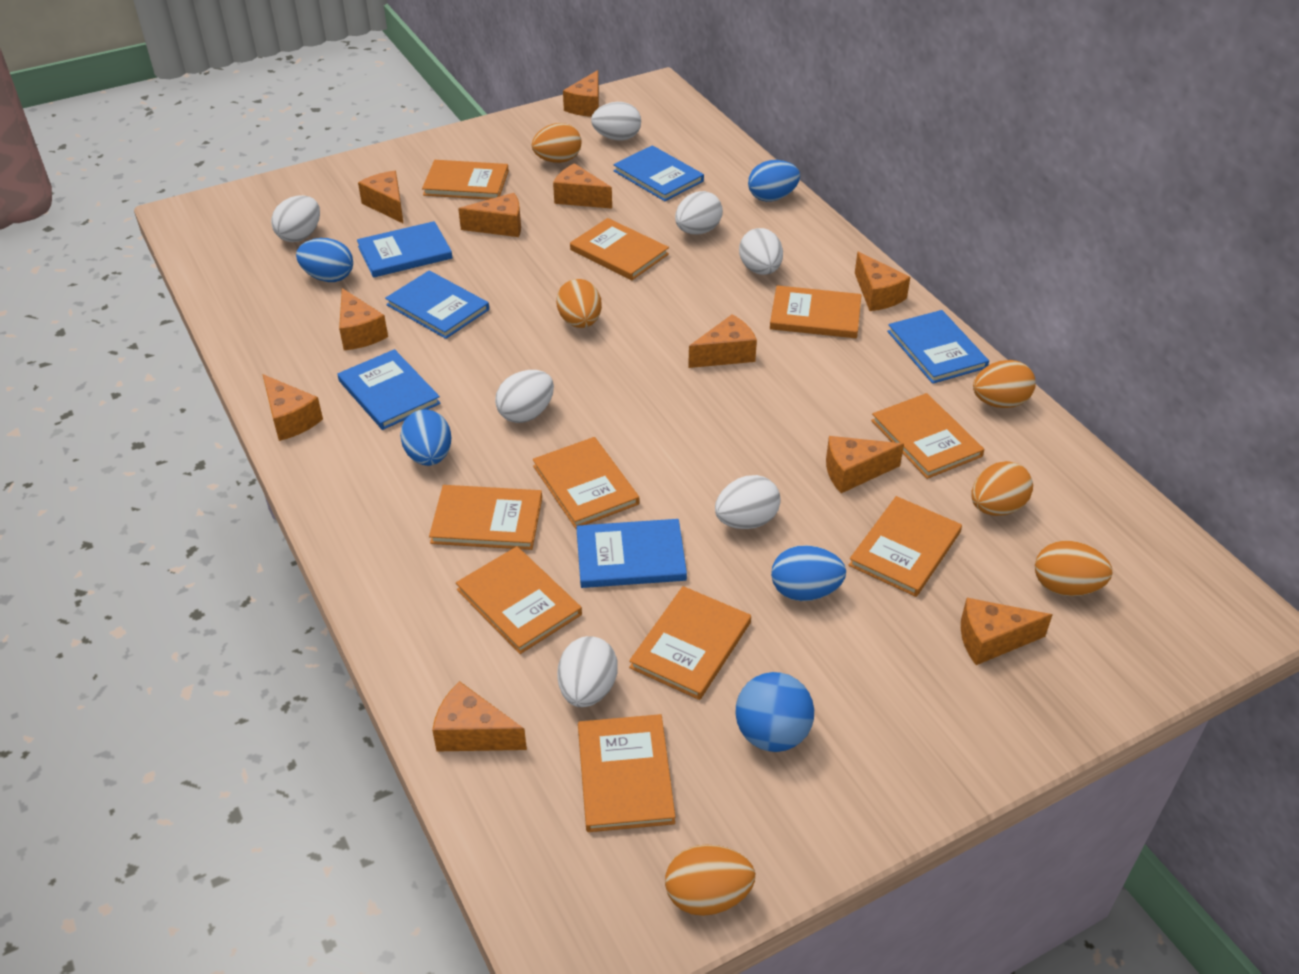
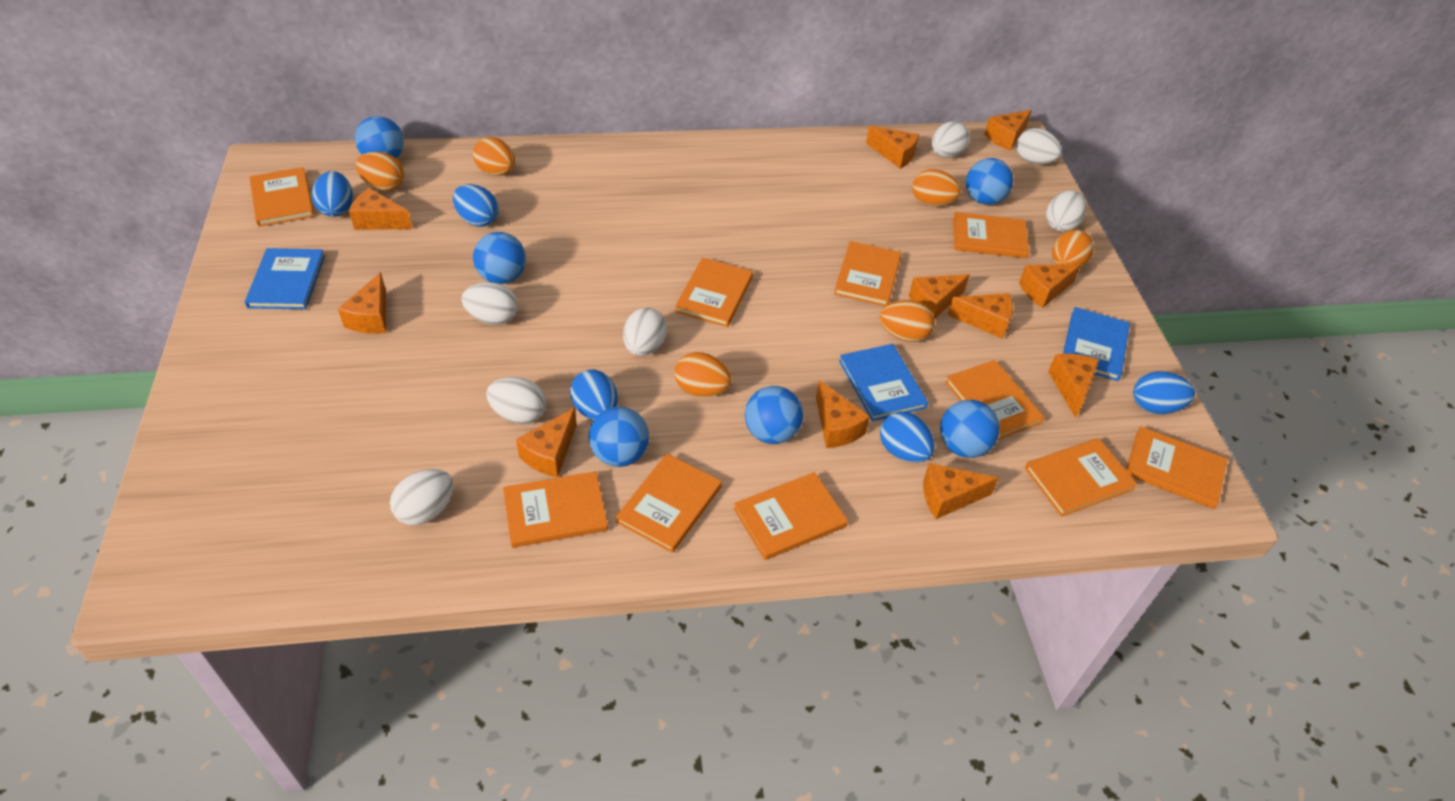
blue ball: 1 -> 6
blue book: 6 -> 3
blue egg: 4 -> 5

